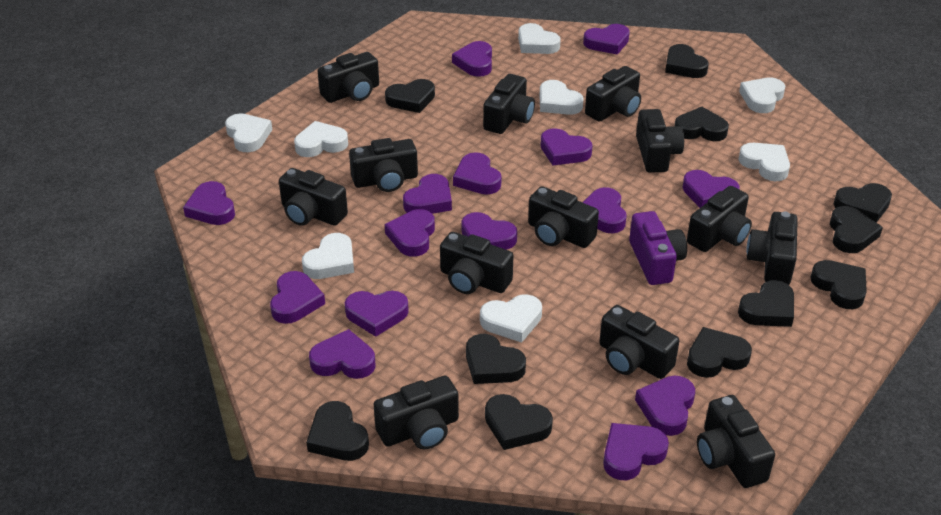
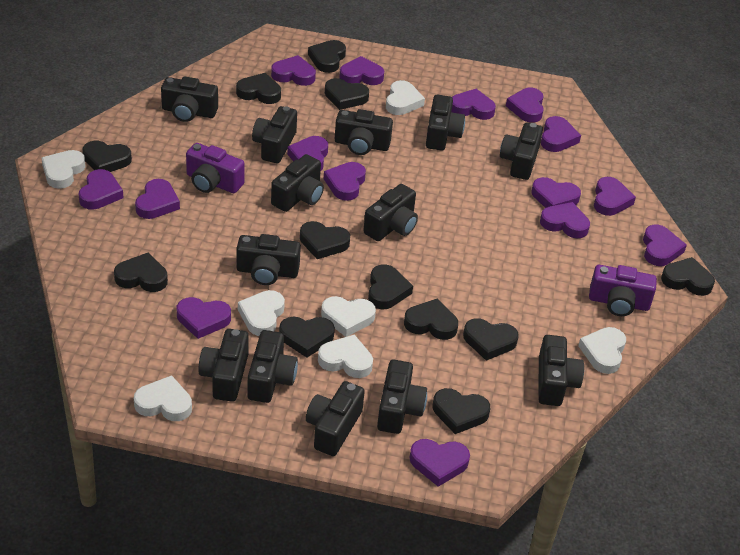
black heart: 11 -> 12
purple camera: 1 -> 2
white heart: 8 -> 7

